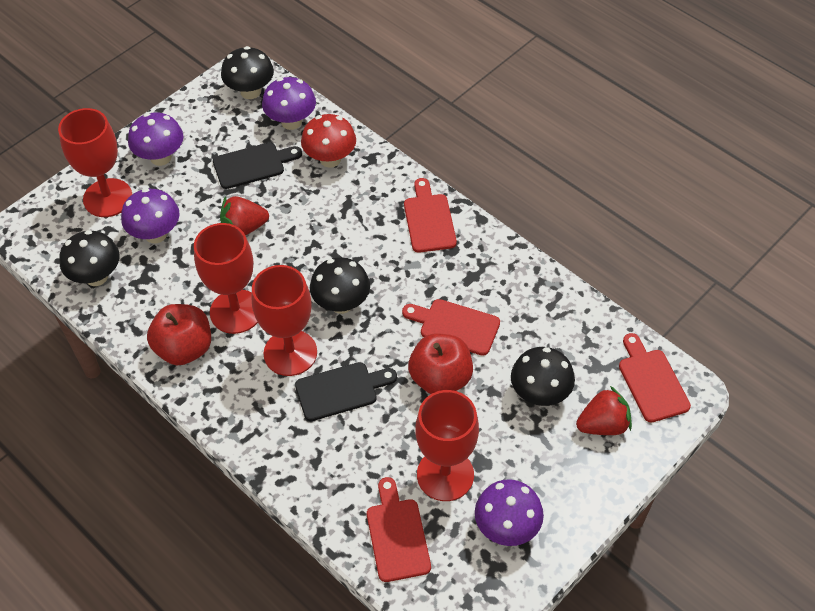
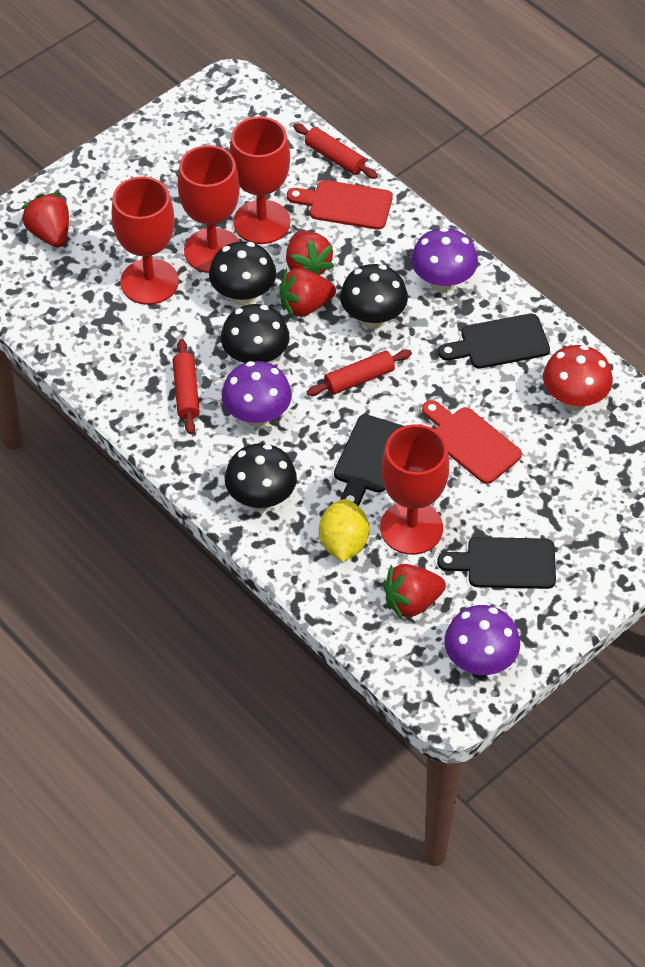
black cutting board: 2 -> 3
purple mushroom: 4 -> 3
red apple: 2 -> 0
red cutting board: 4 -> 2
red rolling pin: 0 -> 3
red strawberry: 2 -> 4
yellow lemon: 0 -> 1

